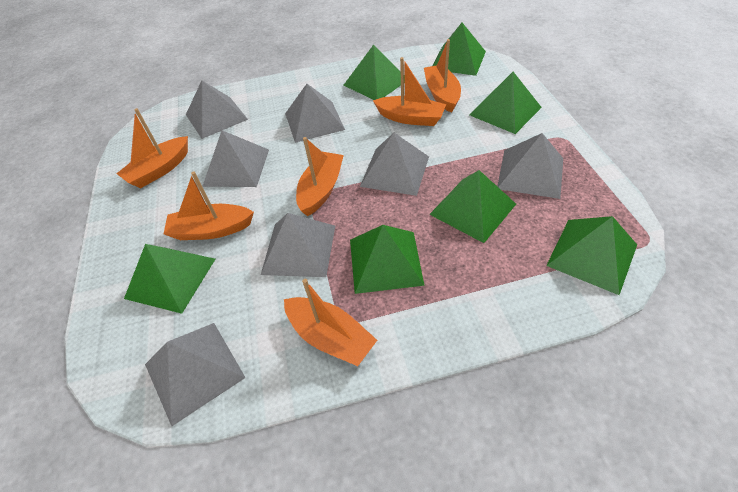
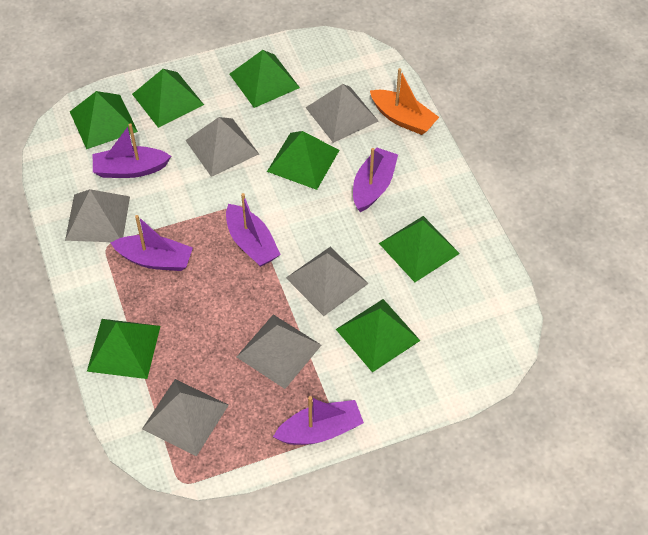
grey pyramid: 7 -> 6
orange boat: 6 -> 1
purple boat: 0 -> 5

